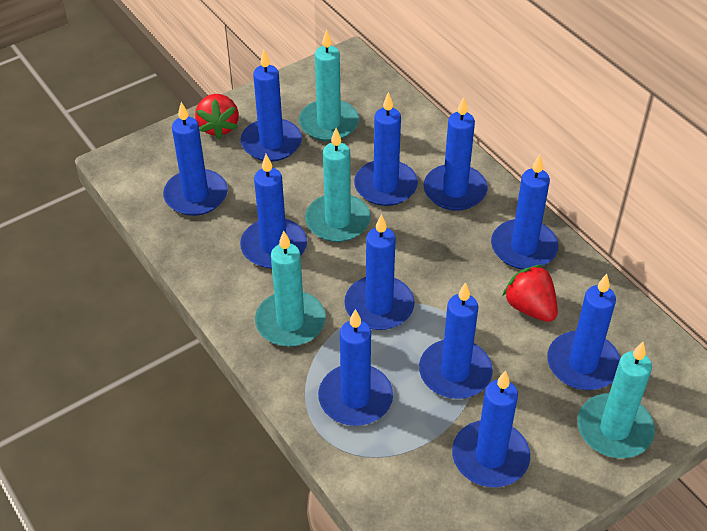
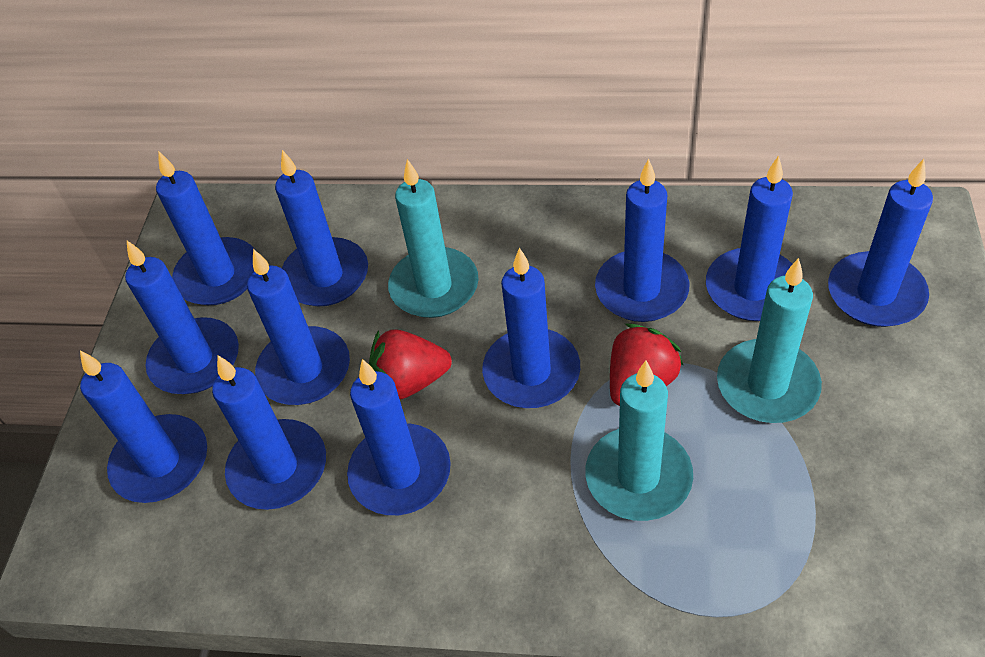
turquoise candle: 4 -> 3

